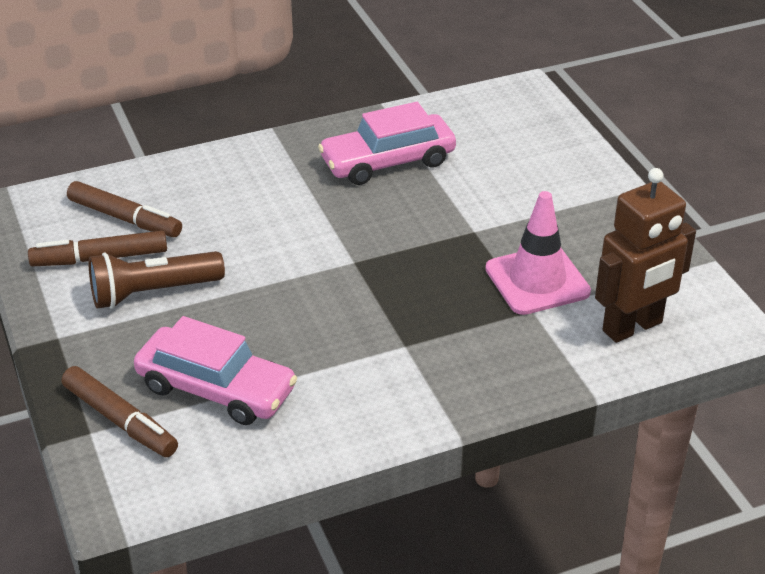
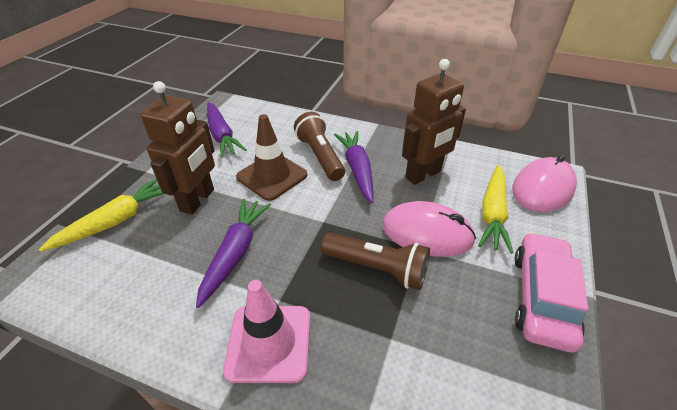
brown flashlight: 1 -> 2
brown marker: 3 -> 0
brown robot: 1 -> 2
brown traffic cone: 0 -> 1
pink car: 2 -> 1
pink mouse: 0 -> 2
purple carrot: 0 -> 3
yellow carrot: 0 -> 2

